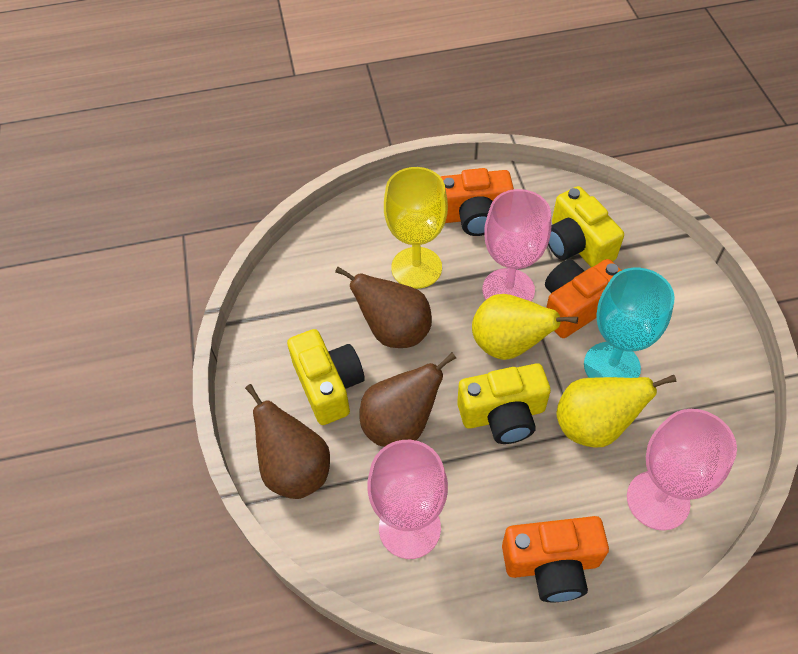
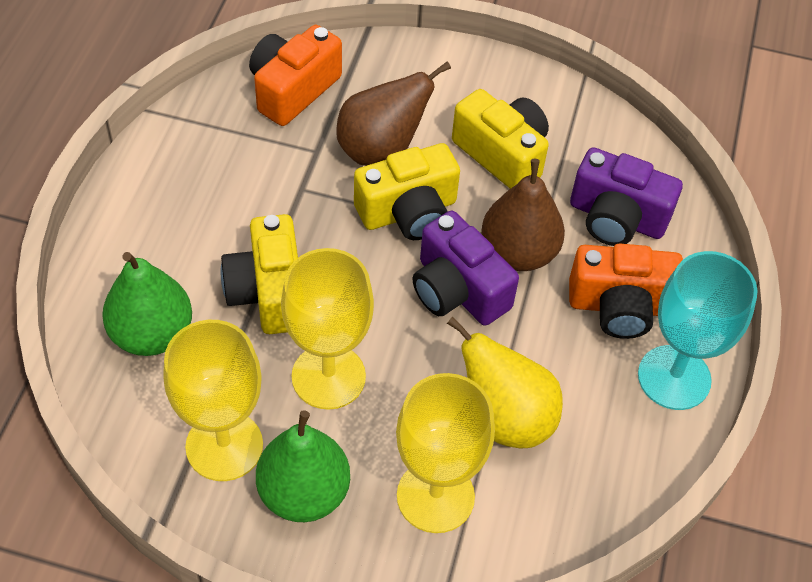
brown pear: 3 -> 2
green pear: 0 -> 2
orange camera: 3 -> 2
pink goblet: 3 -> 0
purple camera: 0 -> 2
yellow goblet: 1 -> 3
yellow pear: 2 -> 1

